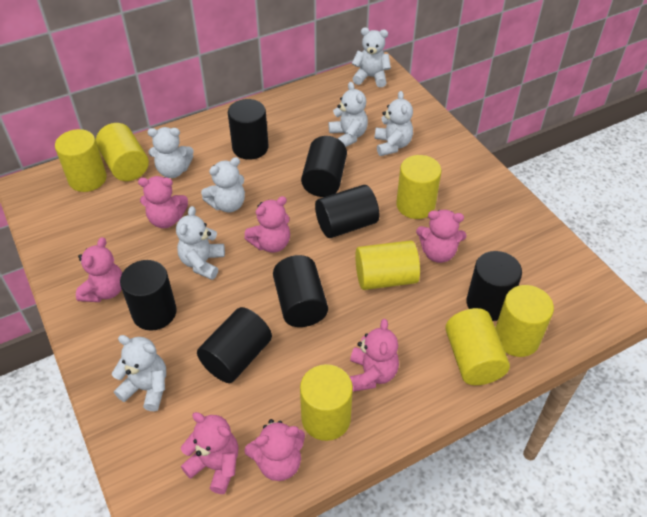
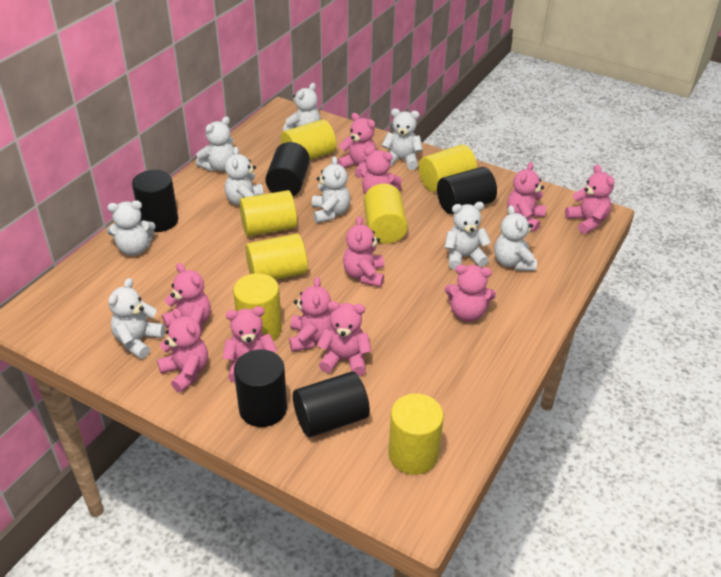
black cylinder: 7 -> 5
pink teddy bear: 7 -> 11
white teddy bear: 7 -> 9

